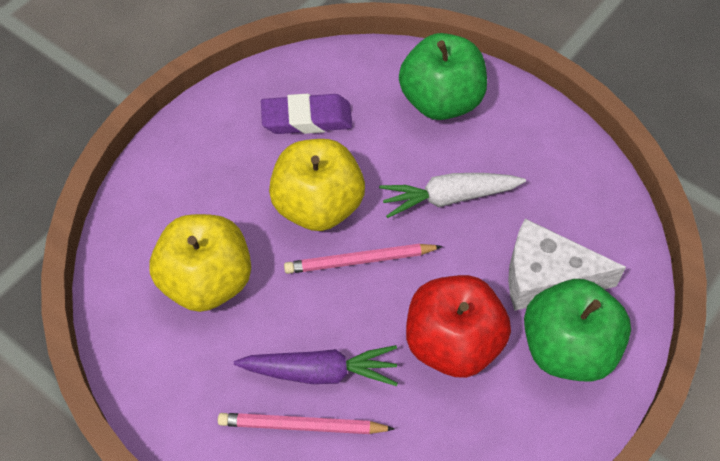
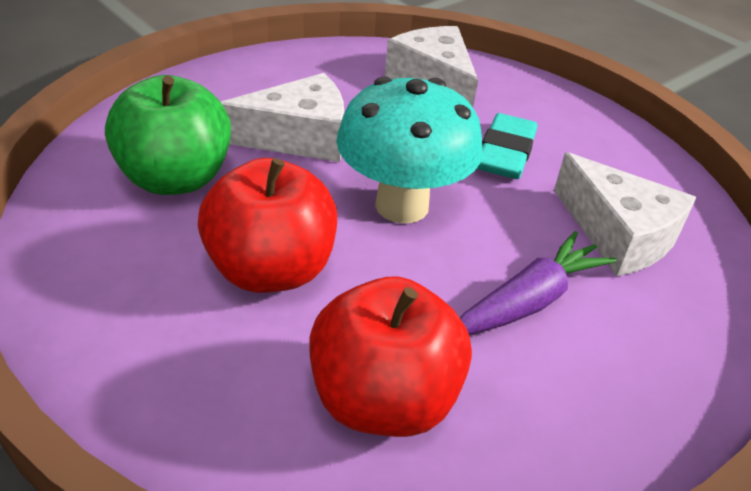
green apple: 2 -> 1
pink pencil: 2 -> 0
purple eraser: 1 -> 0
red apple: 1 -> 2
turquoise eraser: 0 -> 1
turquoise mushroom: 0 -> 1
white carrot: 1 -> 0
white cheese: 1 -> 3
yellow apple: 2 -> 0

